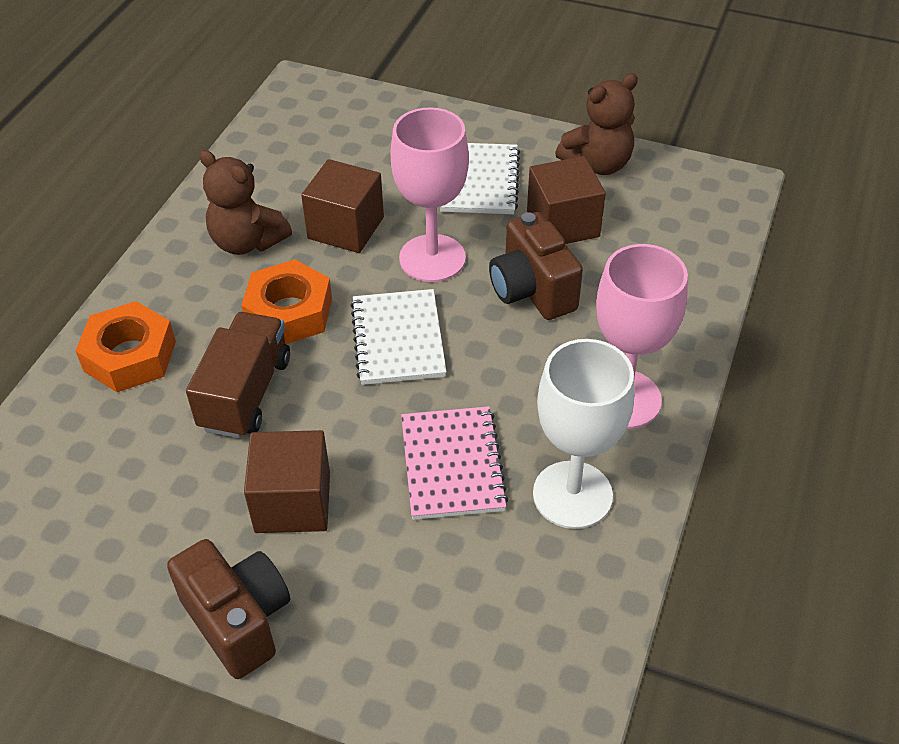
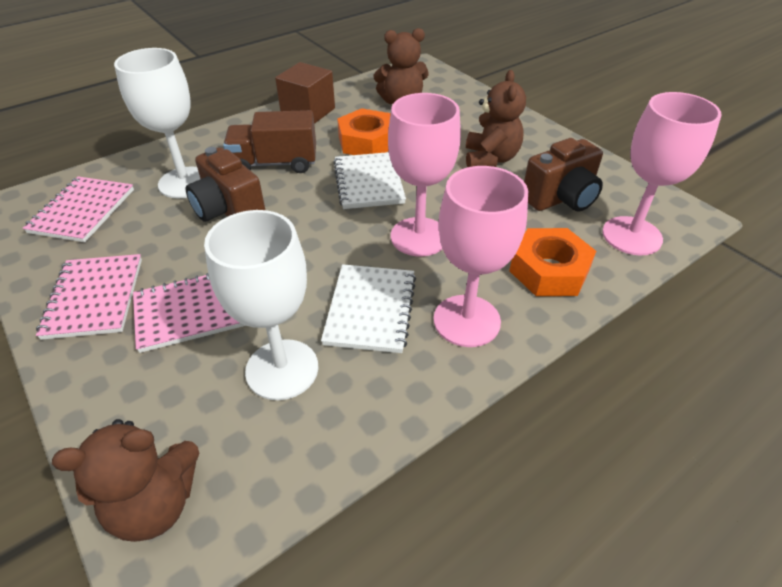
brown cube: 3 -> 1
brown teddy bear: 2 -> 3
pink goblet: 2 -> 3
pink notebook: 1 -> 3
white goblet: 1 -> 2

